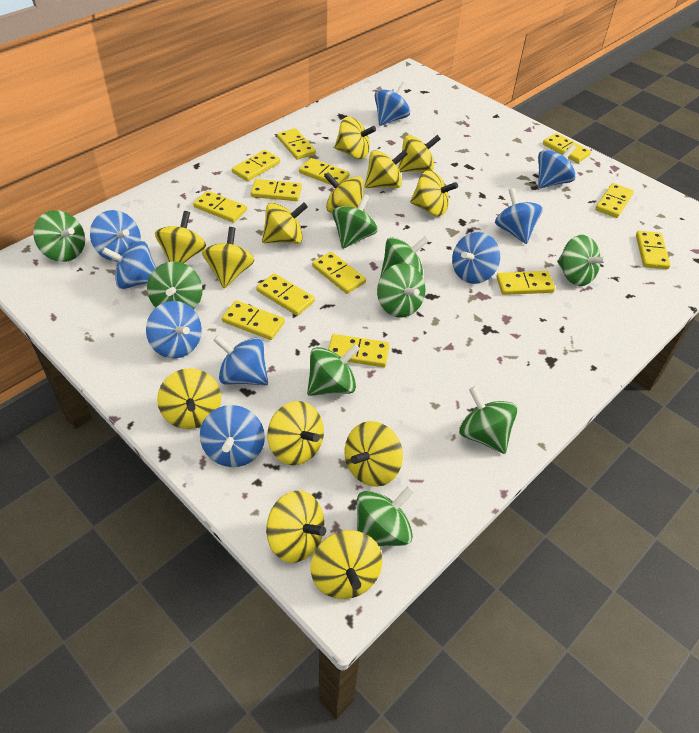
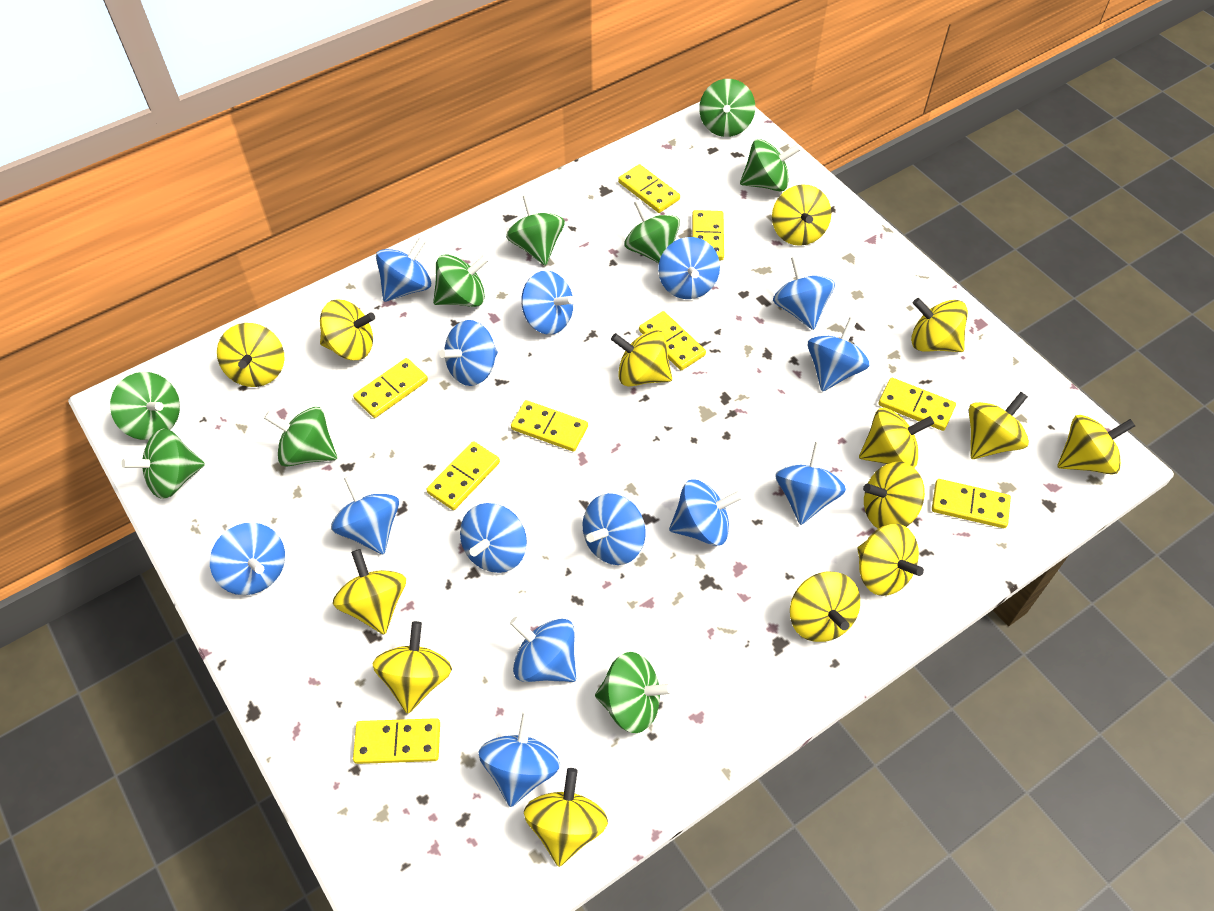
blue spinning top: 9 -> 14
yellow domino: 13 -> 9
yellow spinning top: 13 -> 14

